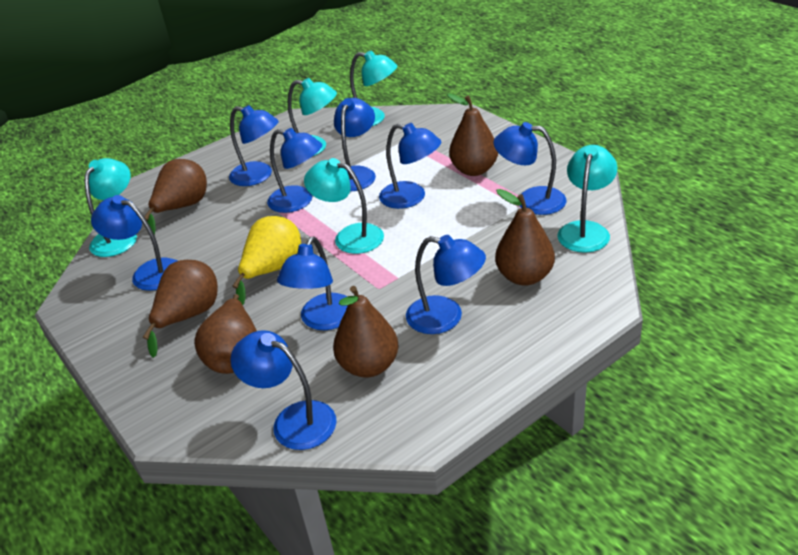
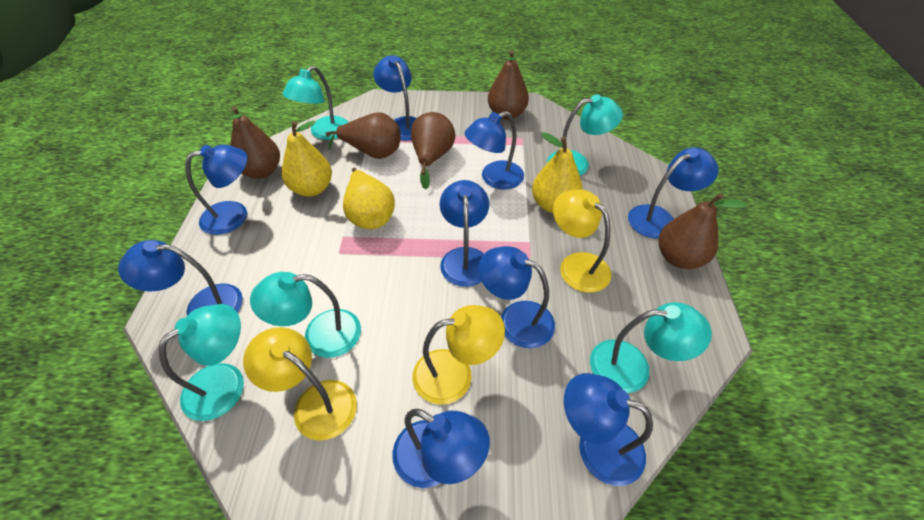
brown pear: 6 -> 5
yellow lamp: 0 -> 3
yellow pear: 1 -> 3

